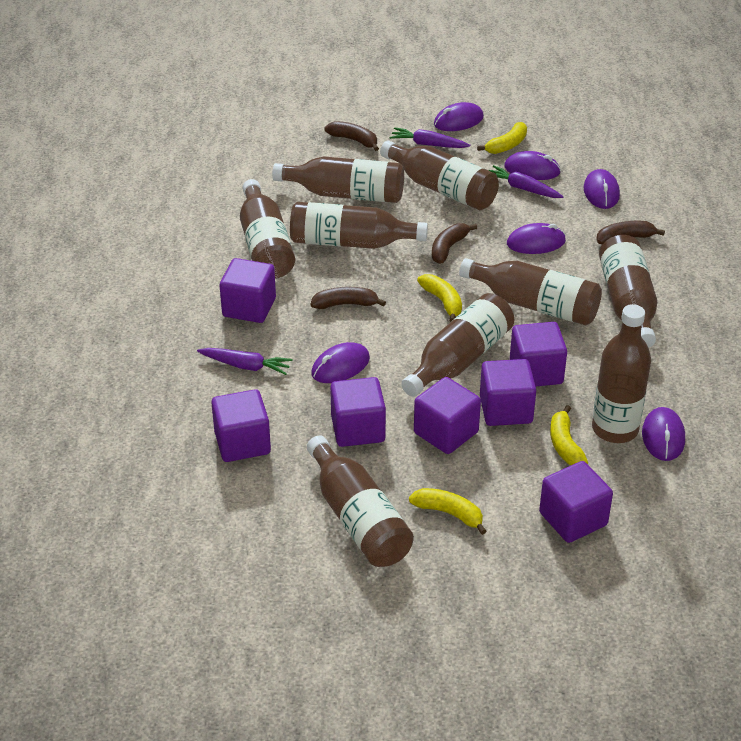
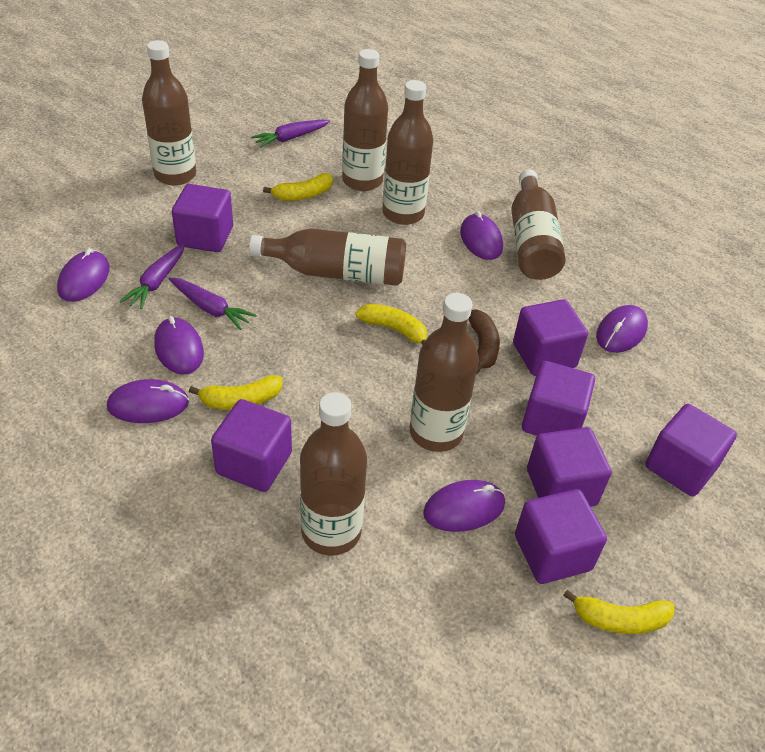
brown banana: 4 -> 1
brown bottle: 9 -> 7

